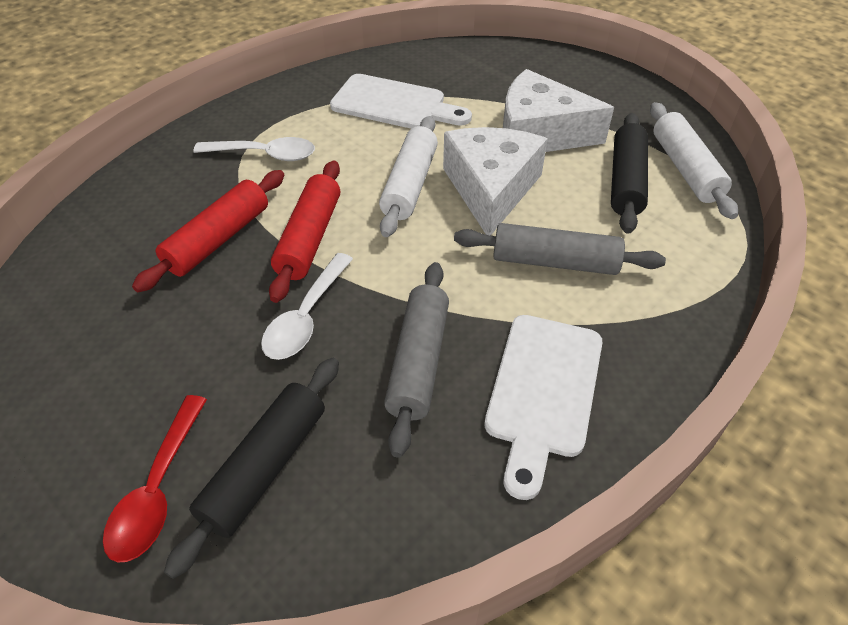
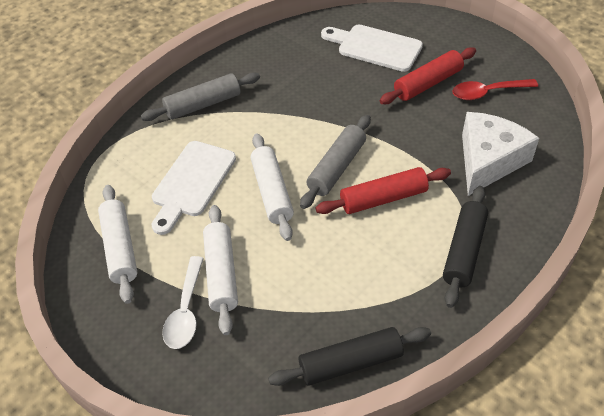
white cheese: 2 -> 1
white rolling pin: 2 -> 3
white spoon: 2 -> 1

